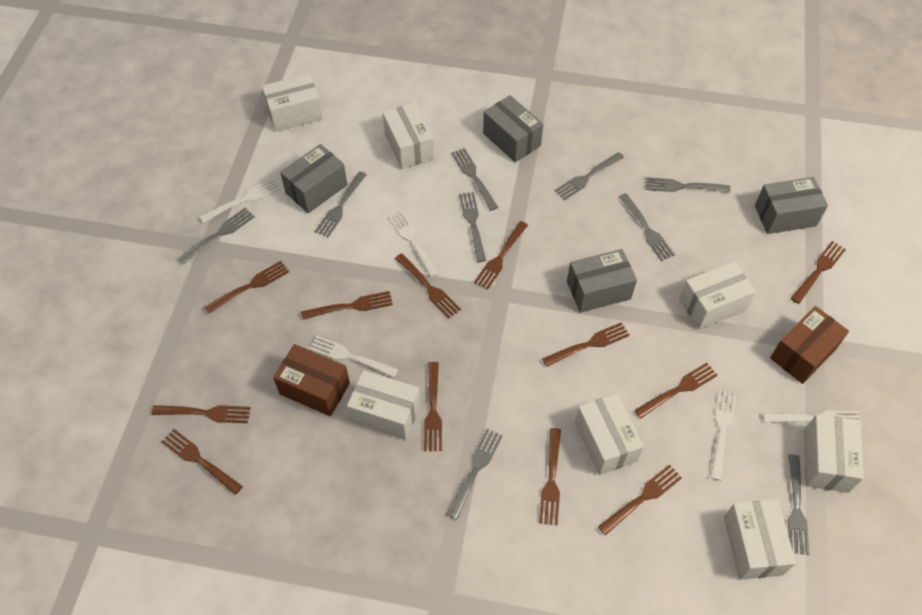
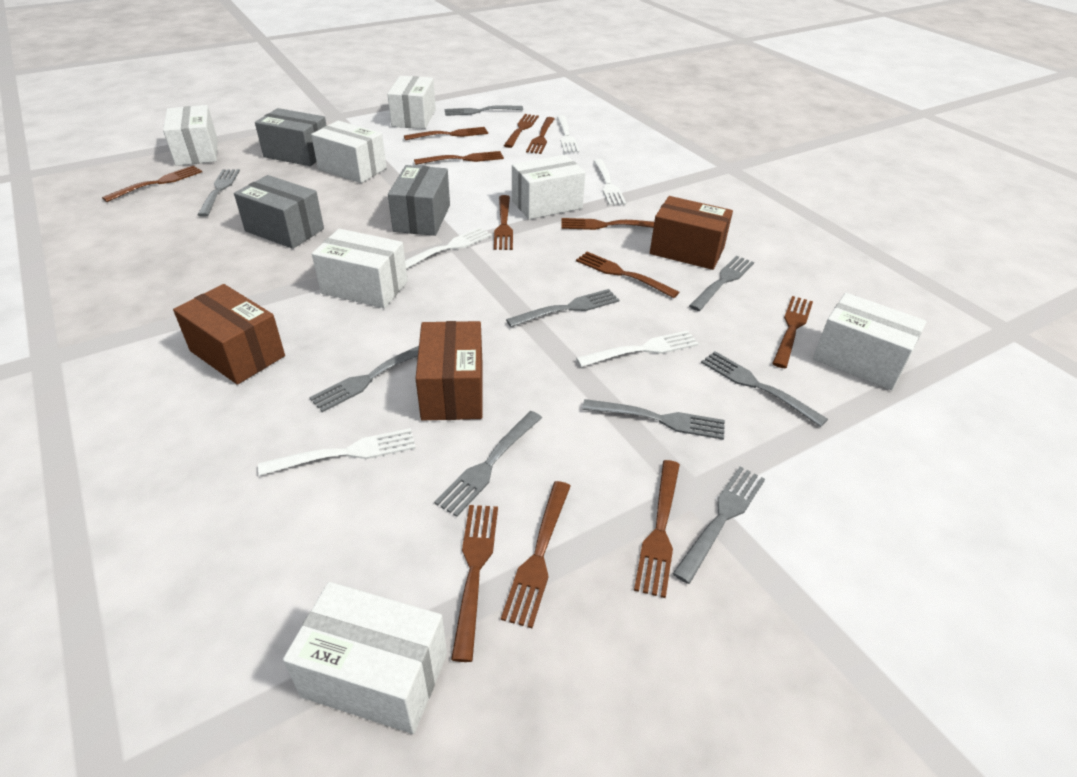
brown box: 2 -> 3
grey box: 4 -> 3

